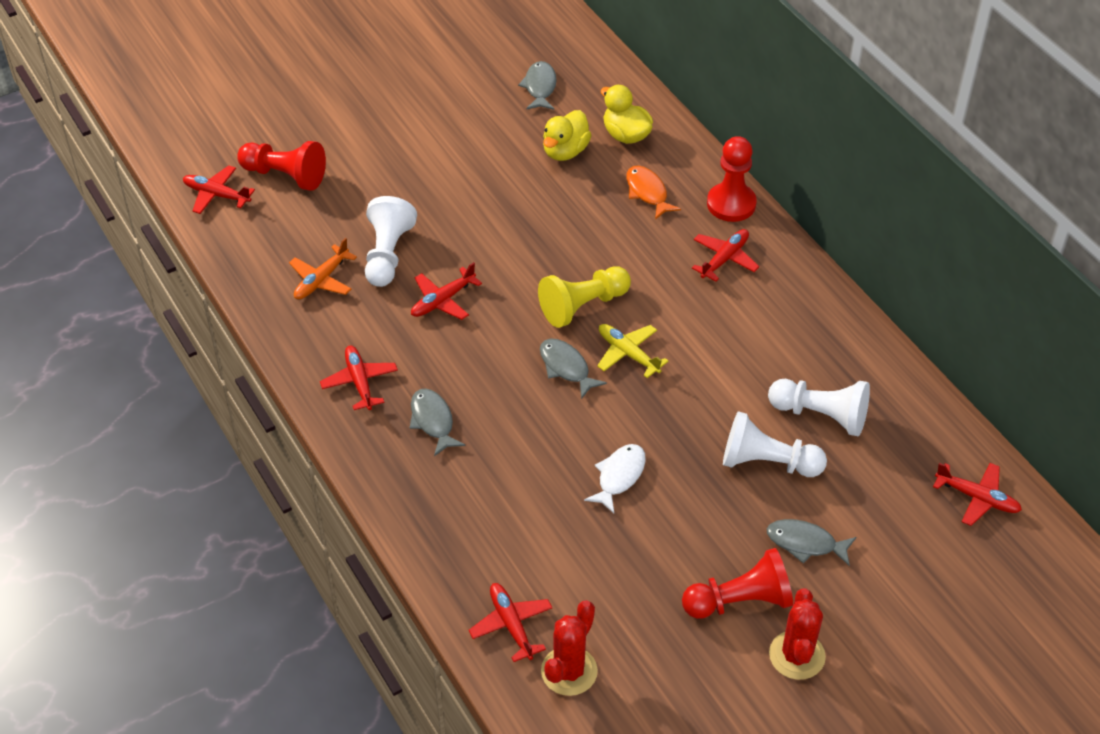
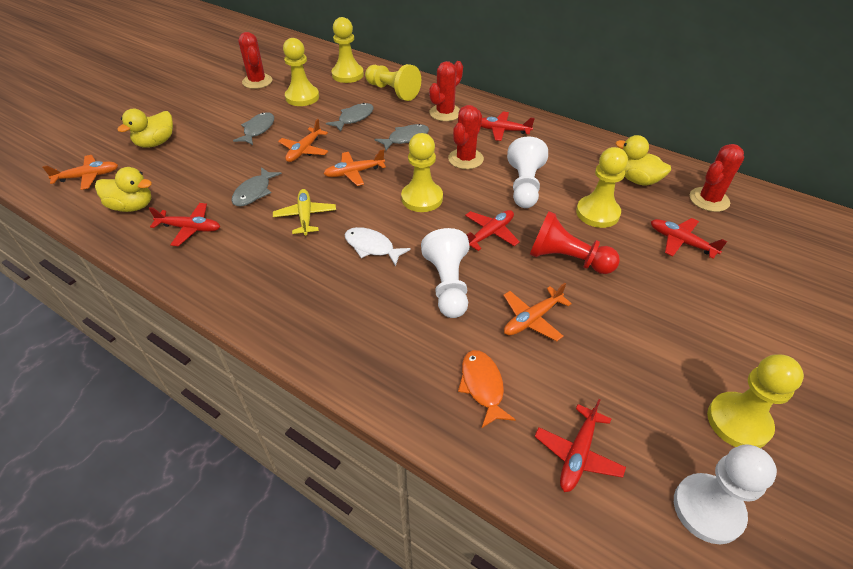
orange plane: 1 -> 4
red cactus: 2 -> 4
red pawn: 3 -> 1
red plane: 6 -> 5
yellow duck: 2 -> 3
yellow pawn: 1 -> 6

